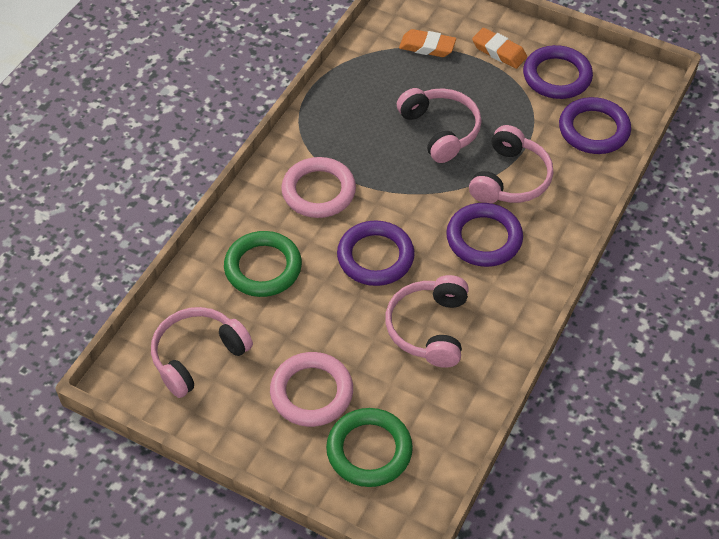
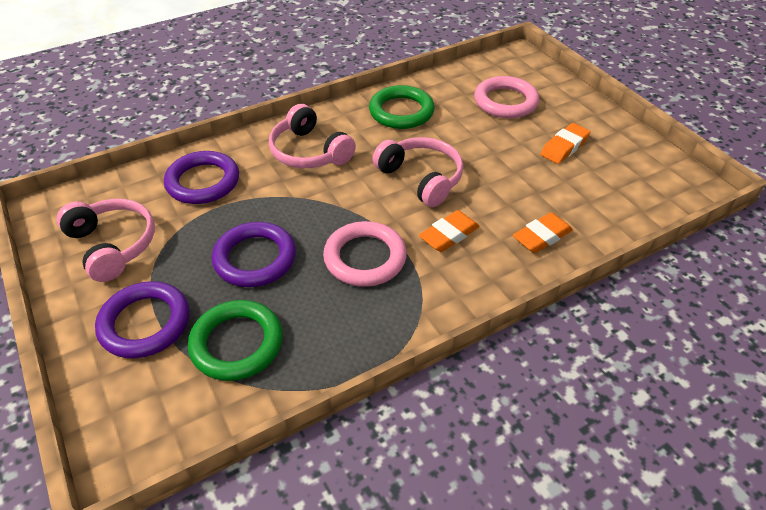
orange eraser: 2 -> 3
pink headphones: 4 -> 3
purple ring: 4 -> 3

